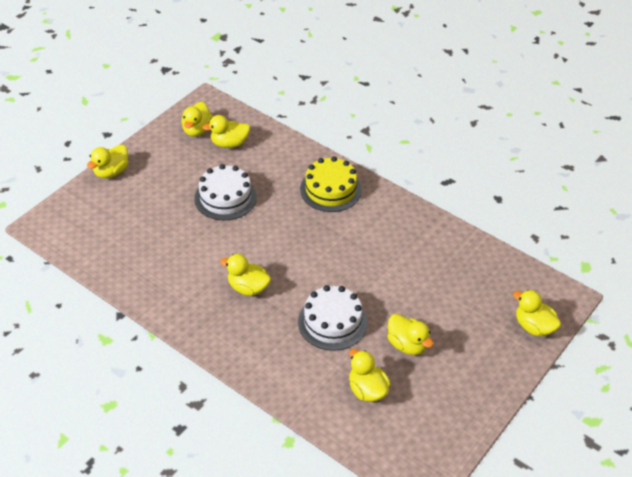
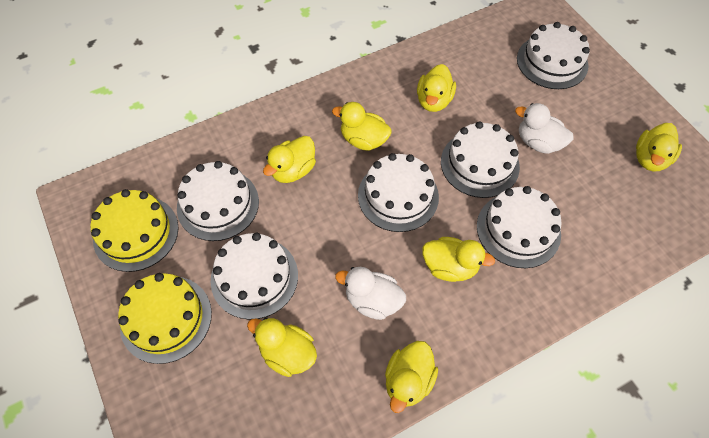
white cake: 2 -> 6
white duck: 0 -> 2
yellow cake: 1 -> 2

